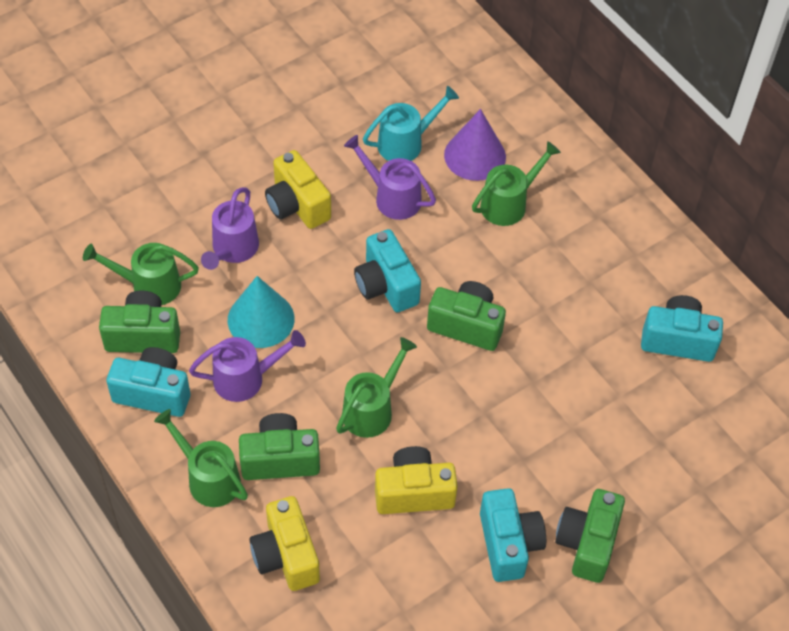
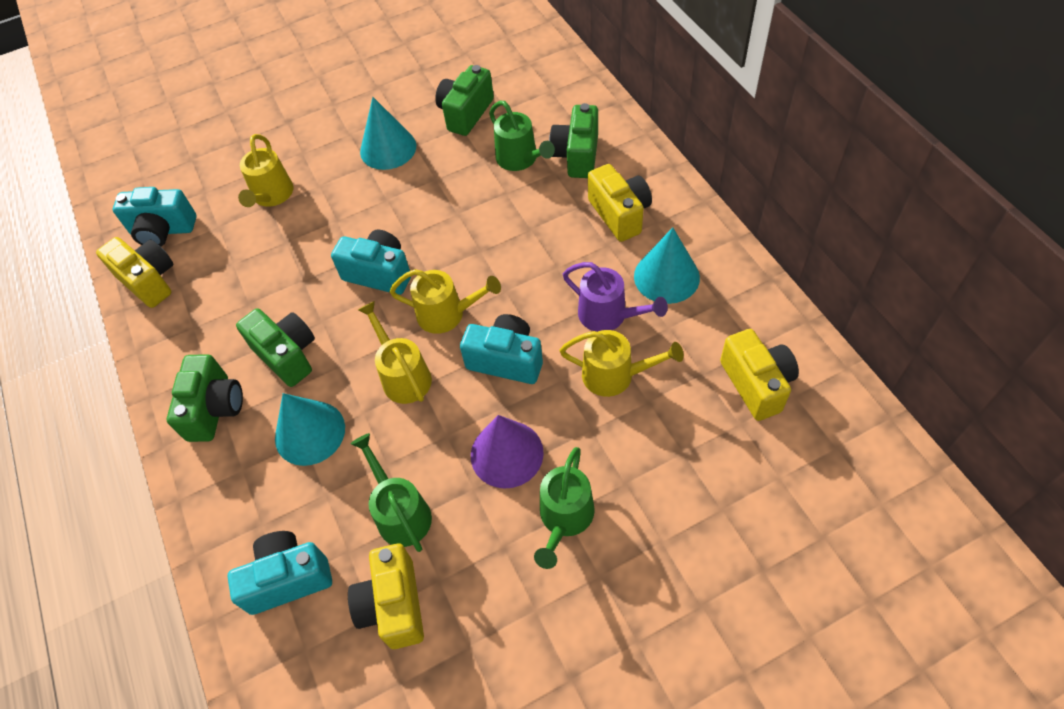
green watering can: 4 -> 3
purple watering can: 3 -> 1
turquoise cone: 1 -> 3
turquoise watering can: 1 -> 0
yellow camera: 3 -> 4
yellow watering can: 0 -> 4

